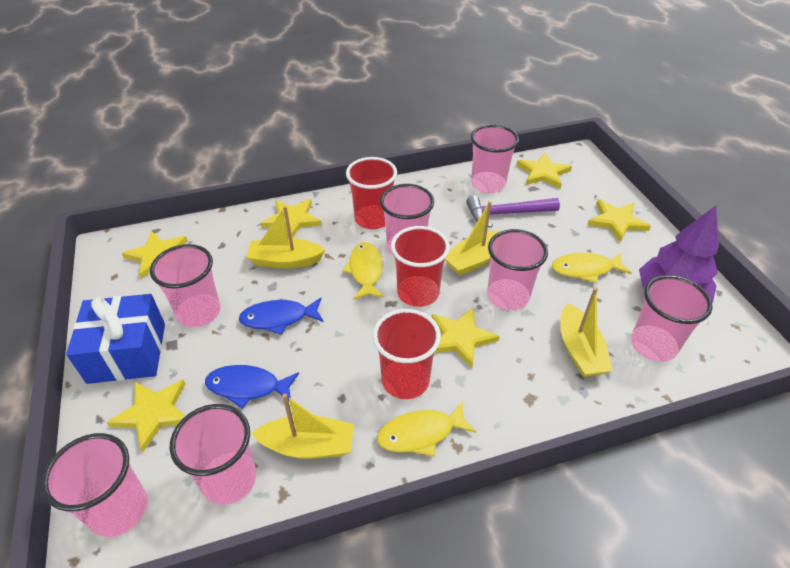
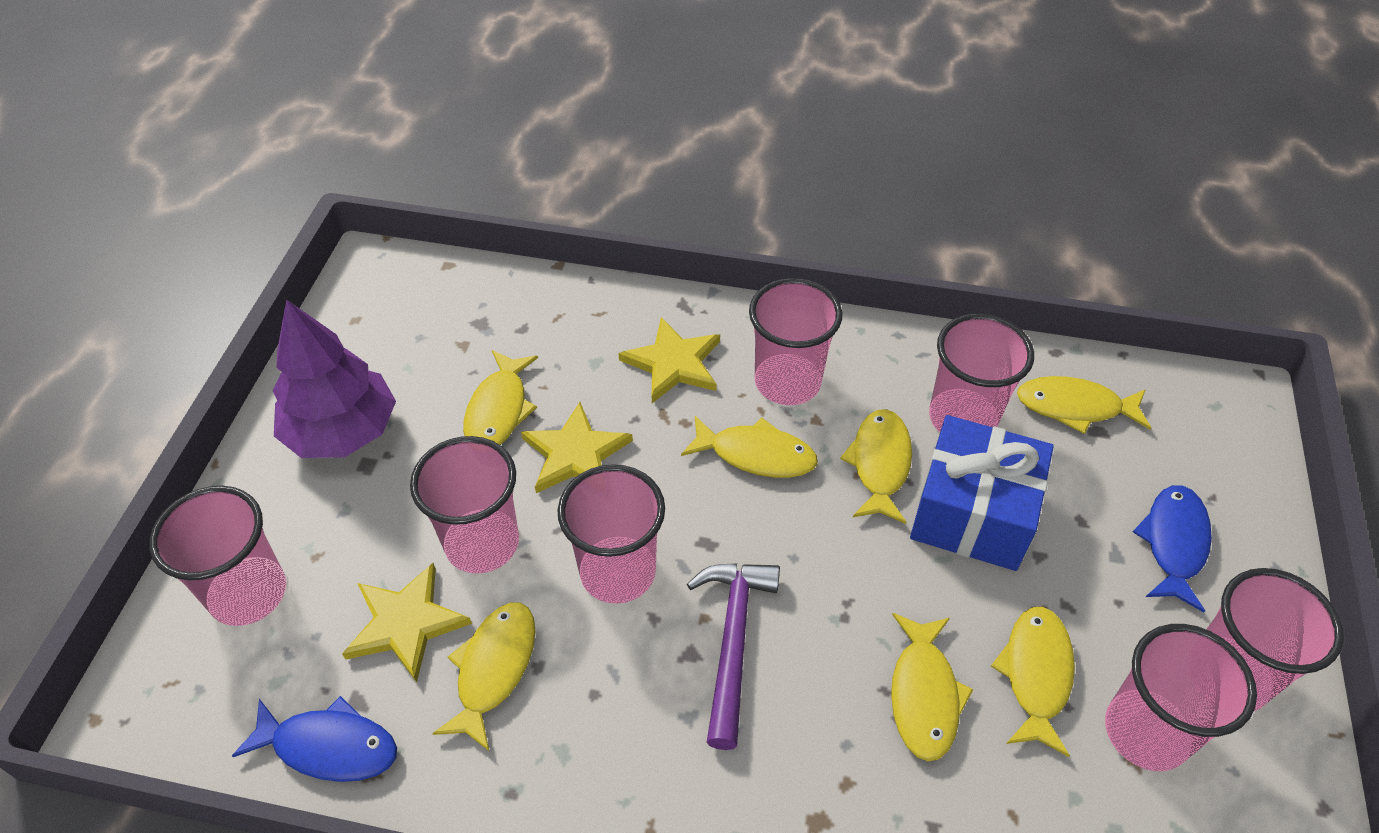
red cup: 3 -> 0
yellow boat: 4 -> 0
yellow fish: 3 -> 7
yellow star: 6 -> 3

